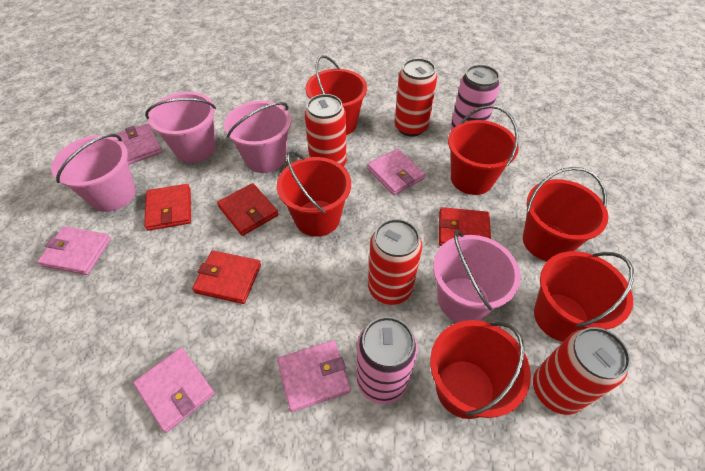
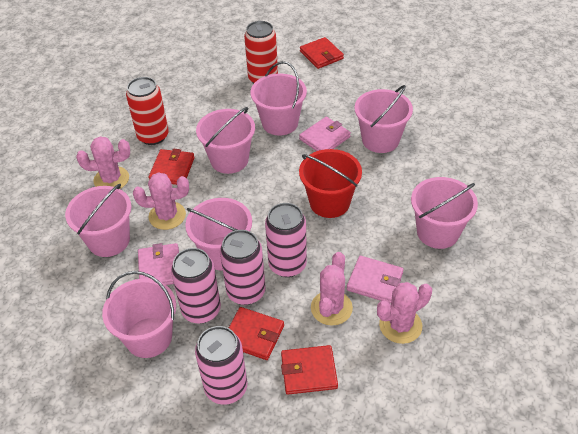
pink bucket: 4 -> 7
pink cactus: 0 -> 4
pink can: 2 -> 4
pink wallet: 5 -> 3
red bucket: 6 -> 1
red can: 4 -> 2

